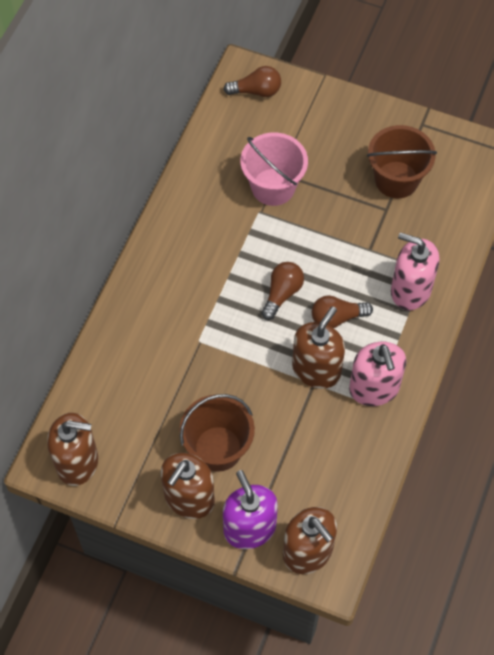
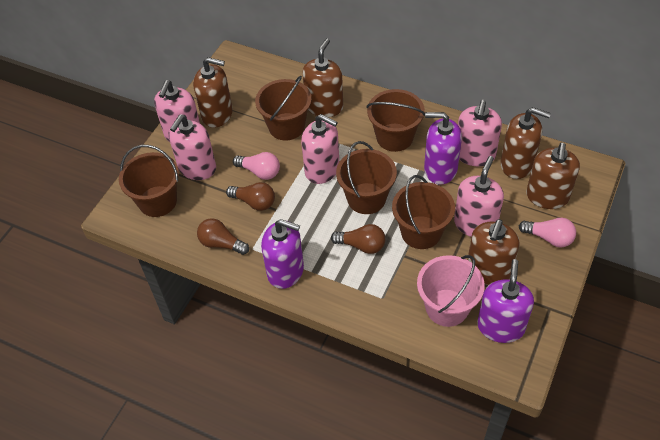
brown bucket: 2 -> 5
brown soap dispenser: 4 -> 5
pink light bulb: 0 -> 2
pink soap dispenser: 2 -> 5
purple soap dispenser: 1 -> 3

